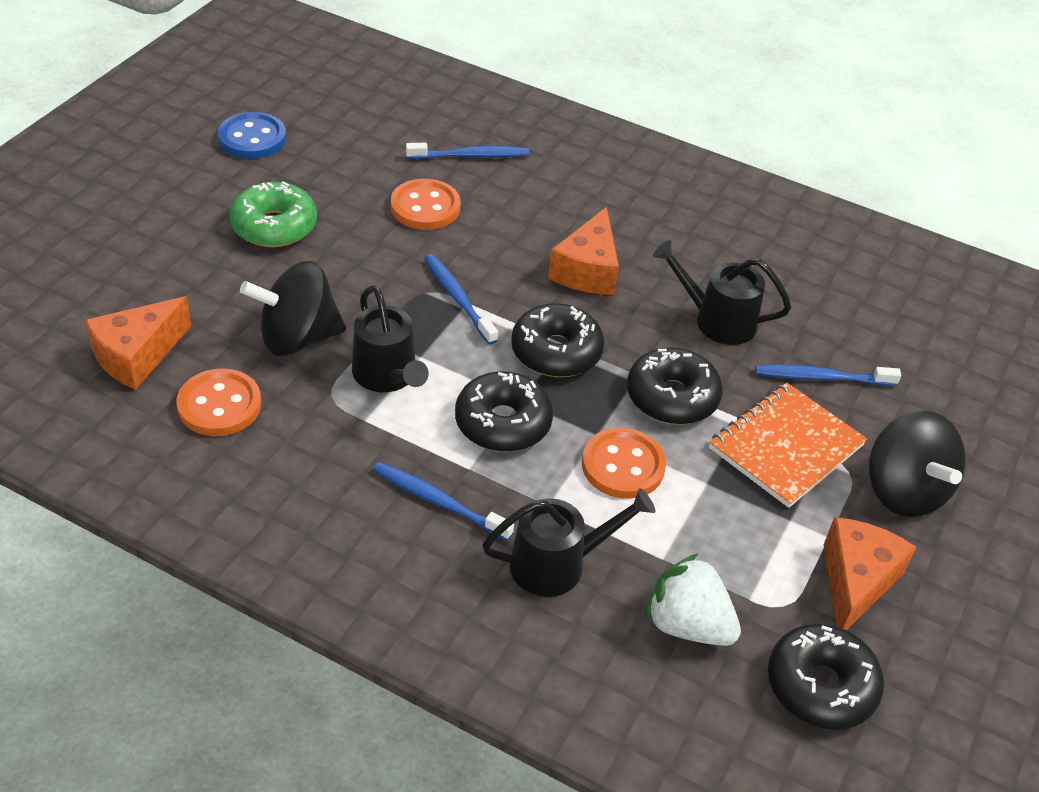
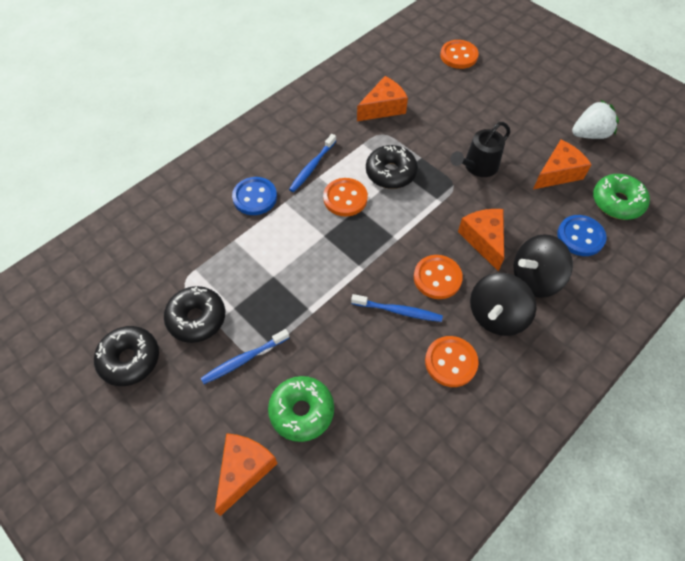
black donut: 4 -> 3
black watering can: 3 -> 1
blue button: 1 -> 2
blue toothbrush: 4 -> 3
green donut: 1 -> 2
orange button: 3 -> 4
orange cheese: 3 -> 4
orange notebook: 1 -> 0

